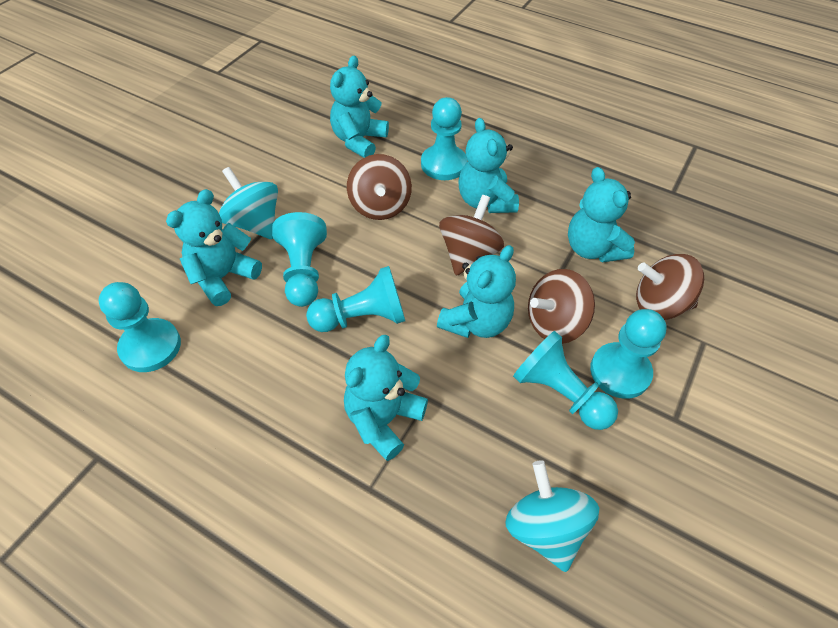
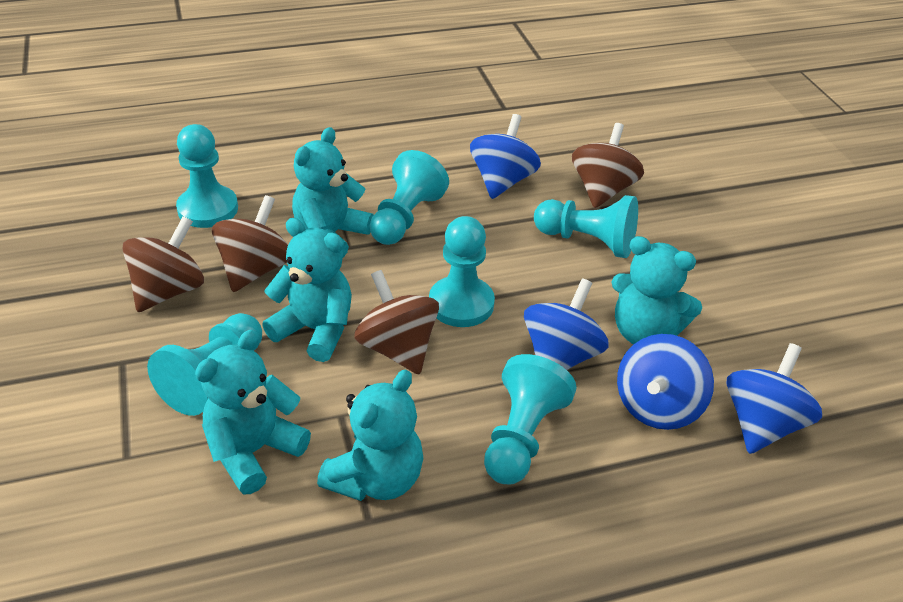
blue spinning top: 0 -> 4
turquoise spinning top: 2 -> 0
turquoise teddy bear: 6 -> 5

